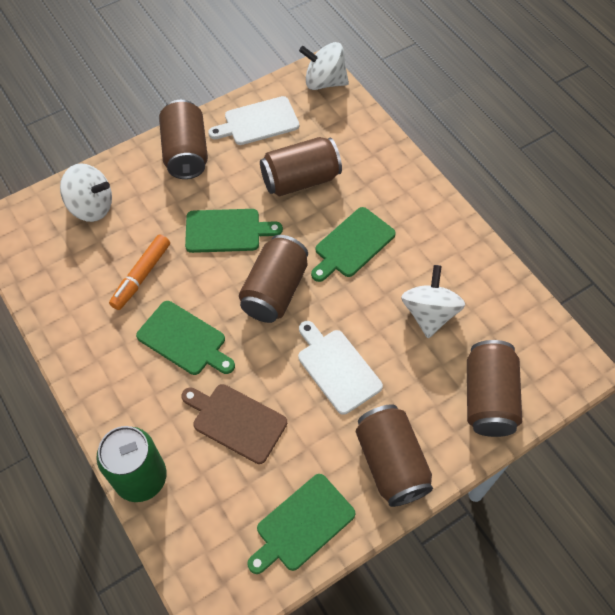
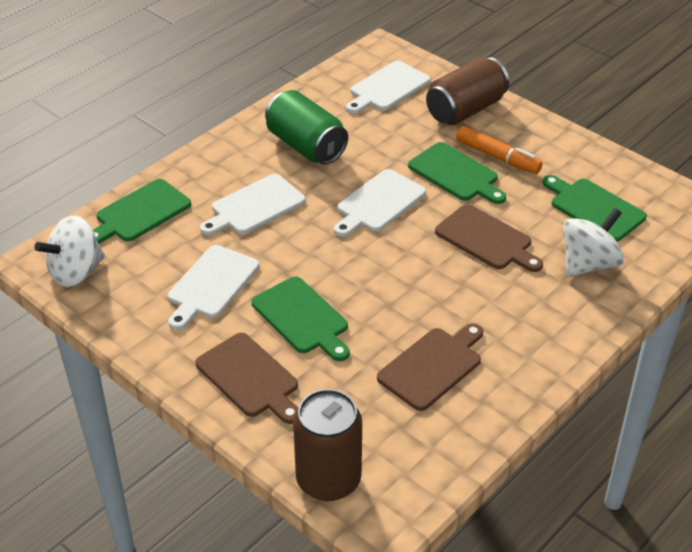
brown can: 5 -> 2
brown cutting board: 1 -> 3
white cutting board: 2 -> 4
white spinning top: 3 -> 2

